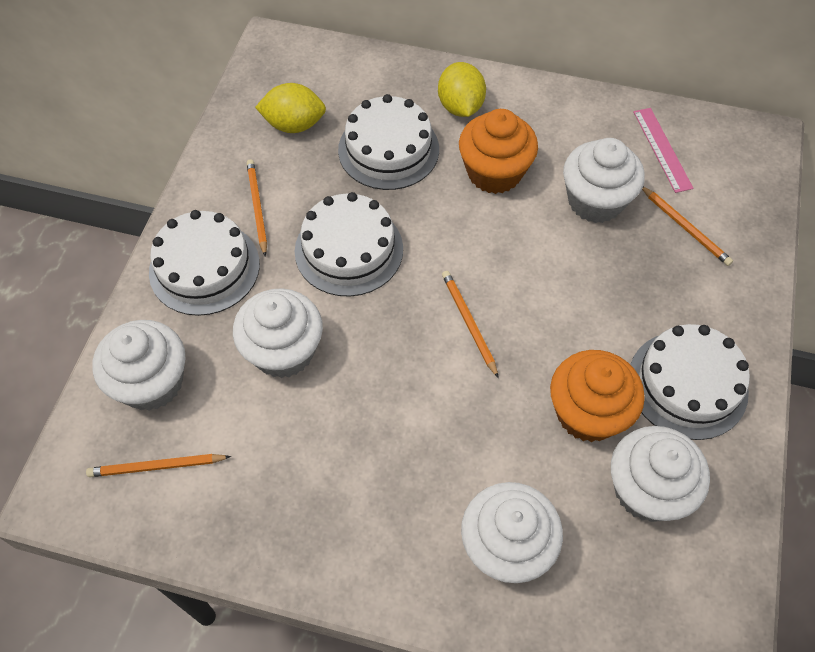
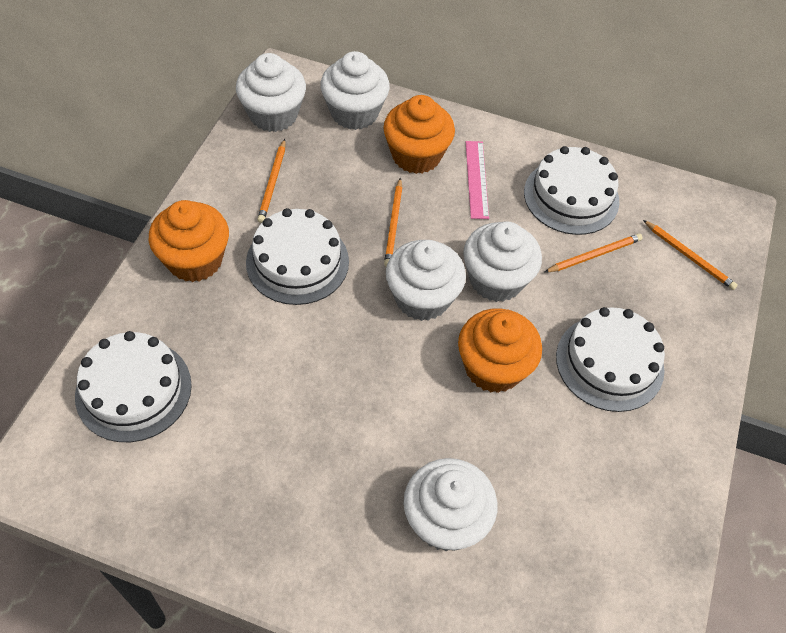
orange cupcake: 2 -> 3
yellow lemon: 2 -> 0

